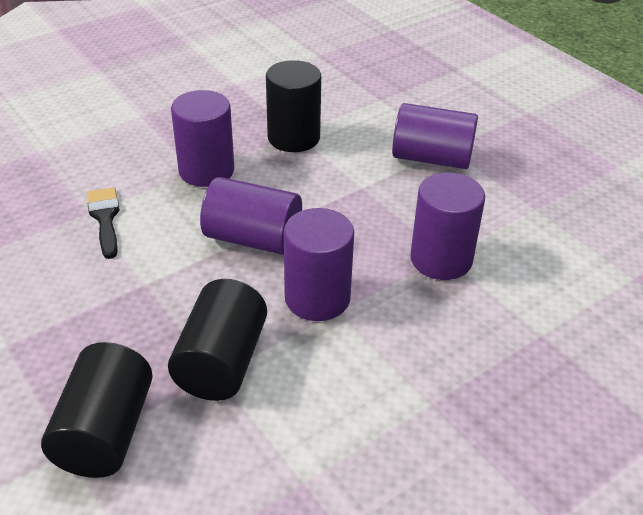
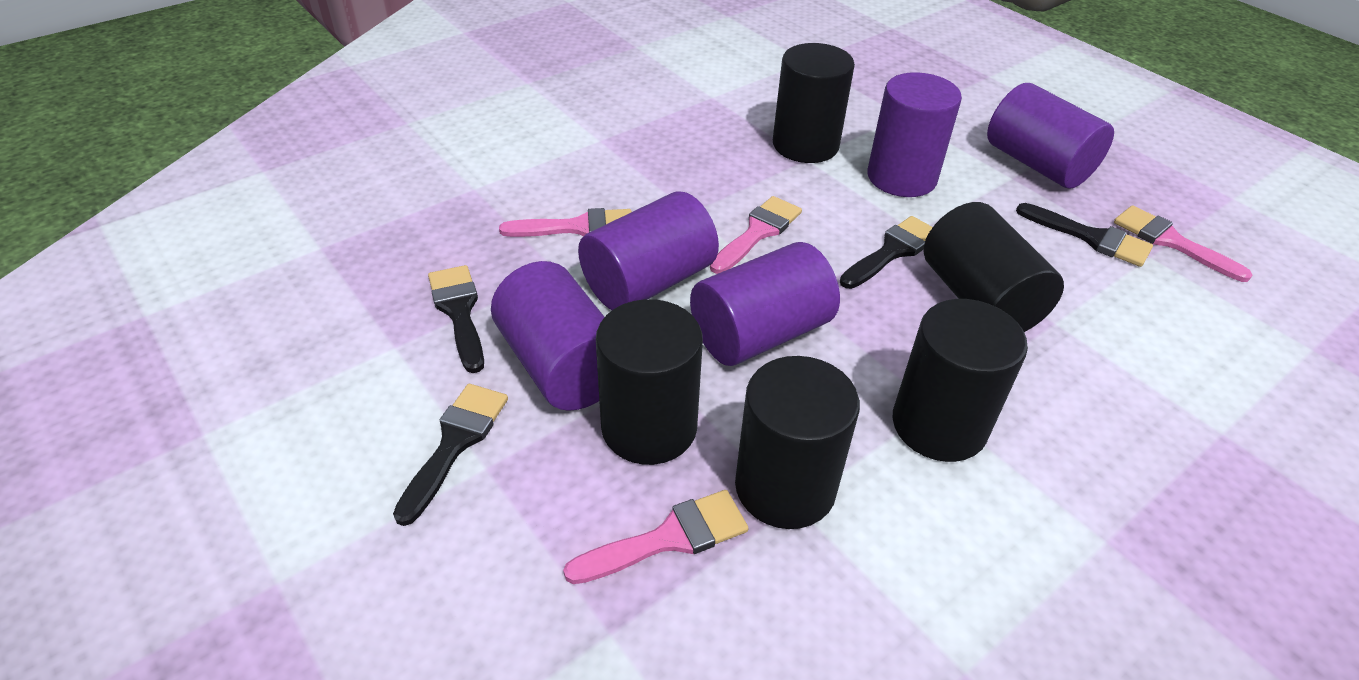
black brush: 1 -> 4
black cylinder: 3 -> 5
pink brush: 0 -> 4

